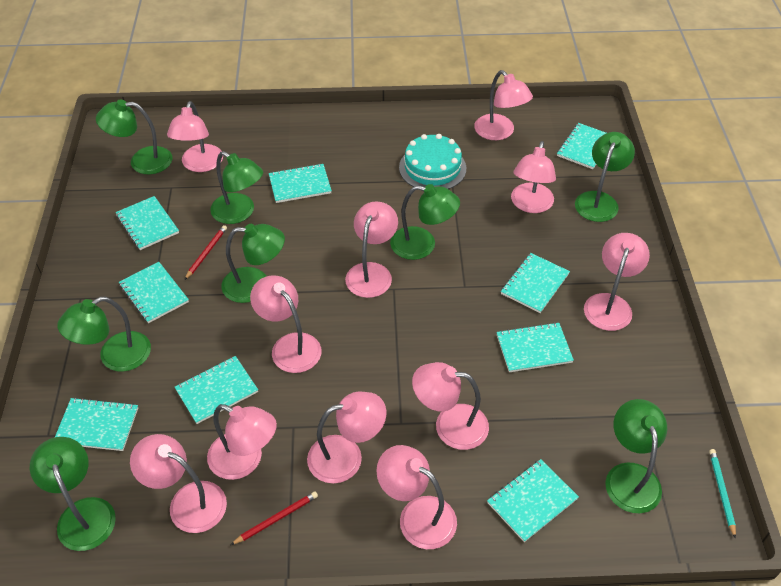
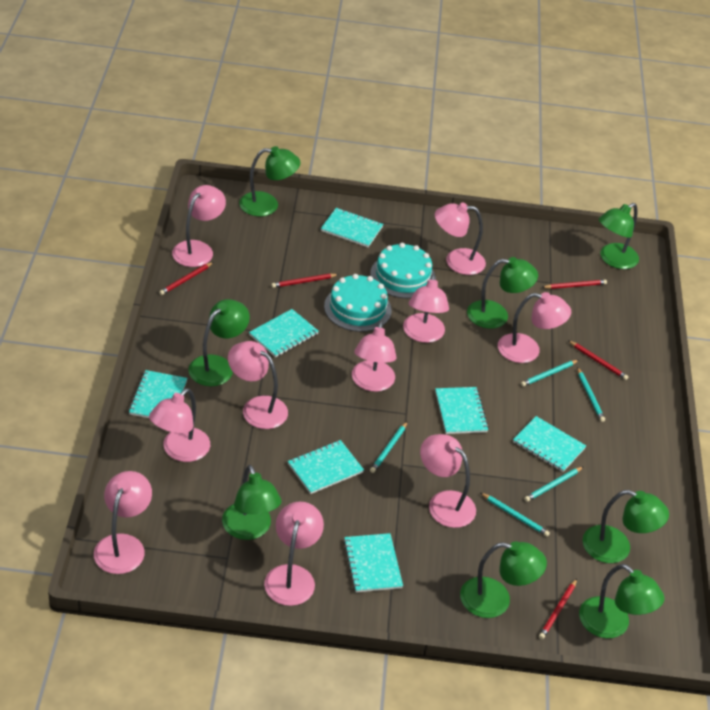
pink lamp: 11 -> 10
red pencil: 2 -> 5
turquoise cake: 1 -> 2
turquoise notebook: 9 -> 7
turquoise pencil: 1 -> 5

